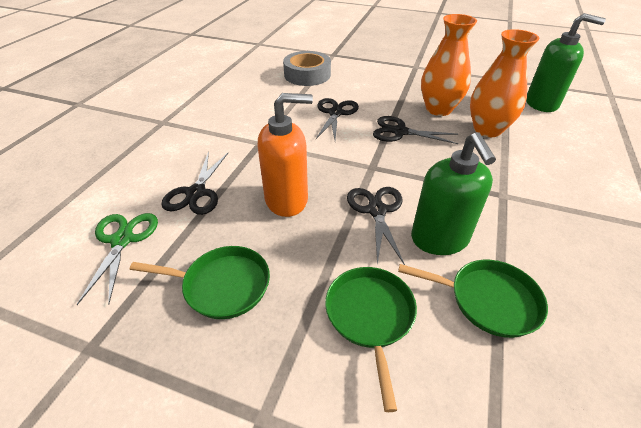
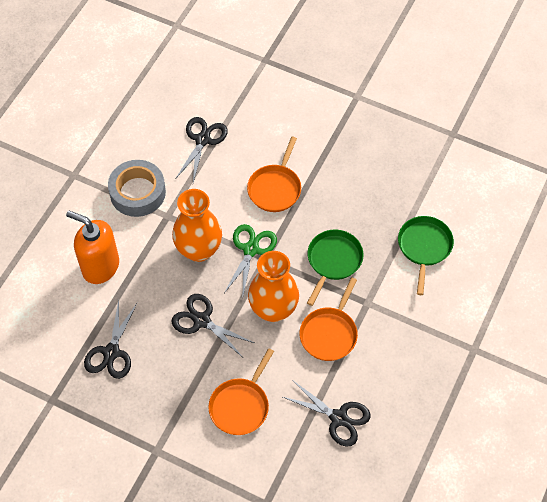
green pan: 3 -> 2
green soap dispenser: 2 -> 0
orange pan: 0 -> 3

